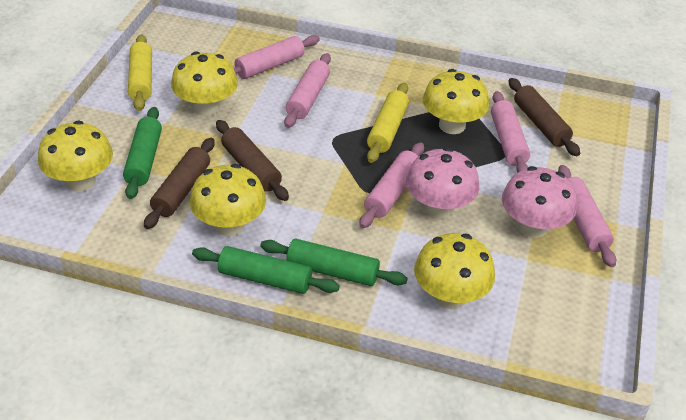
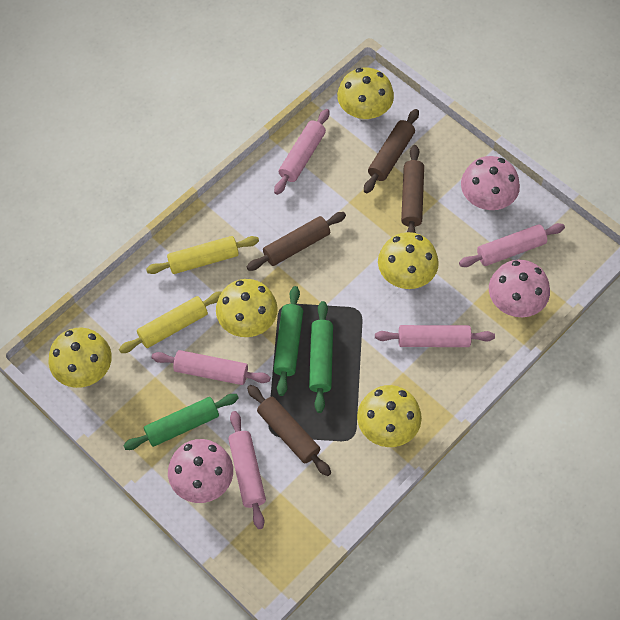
brown rolling pin: 3 -> 4
pink mushroom: 2 -> 3

